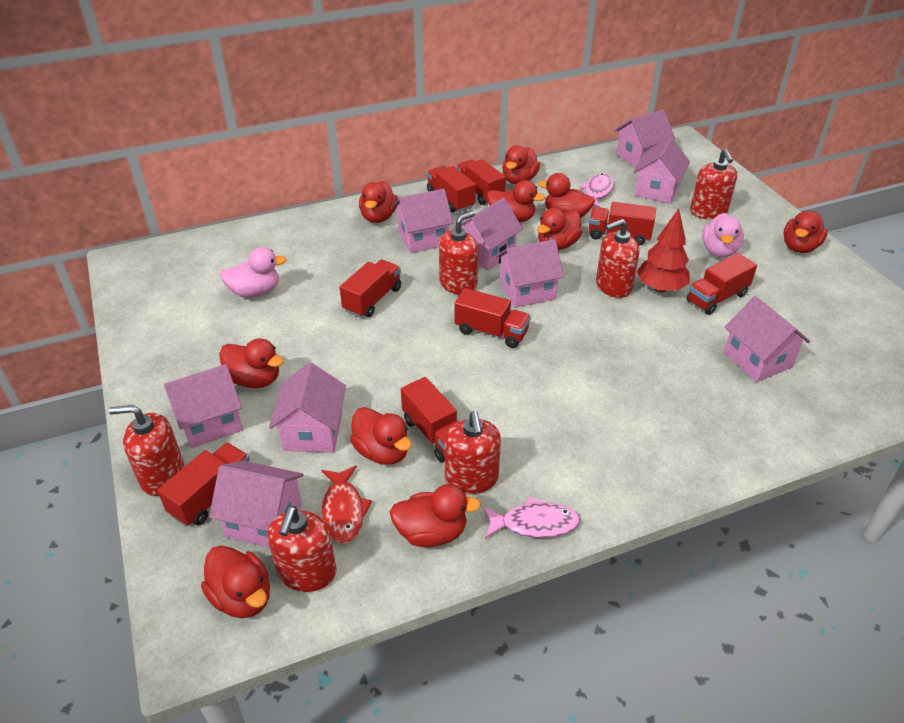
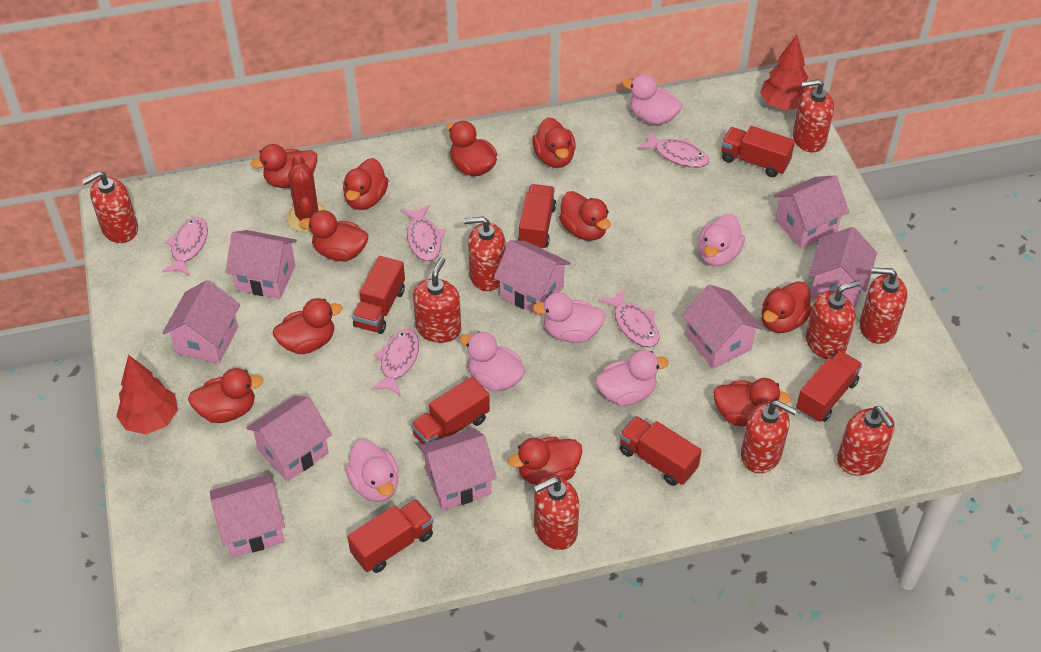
pink duck: 2 -> 6
pink fish: 2 -> 5
red cactus: 0 -> 1
red duck: 10 -> 11
red fish: 1 -> 0
red soap dispenser: 6 -> 9
red tree: 1 -> 2
red truck: 8 -> 7

